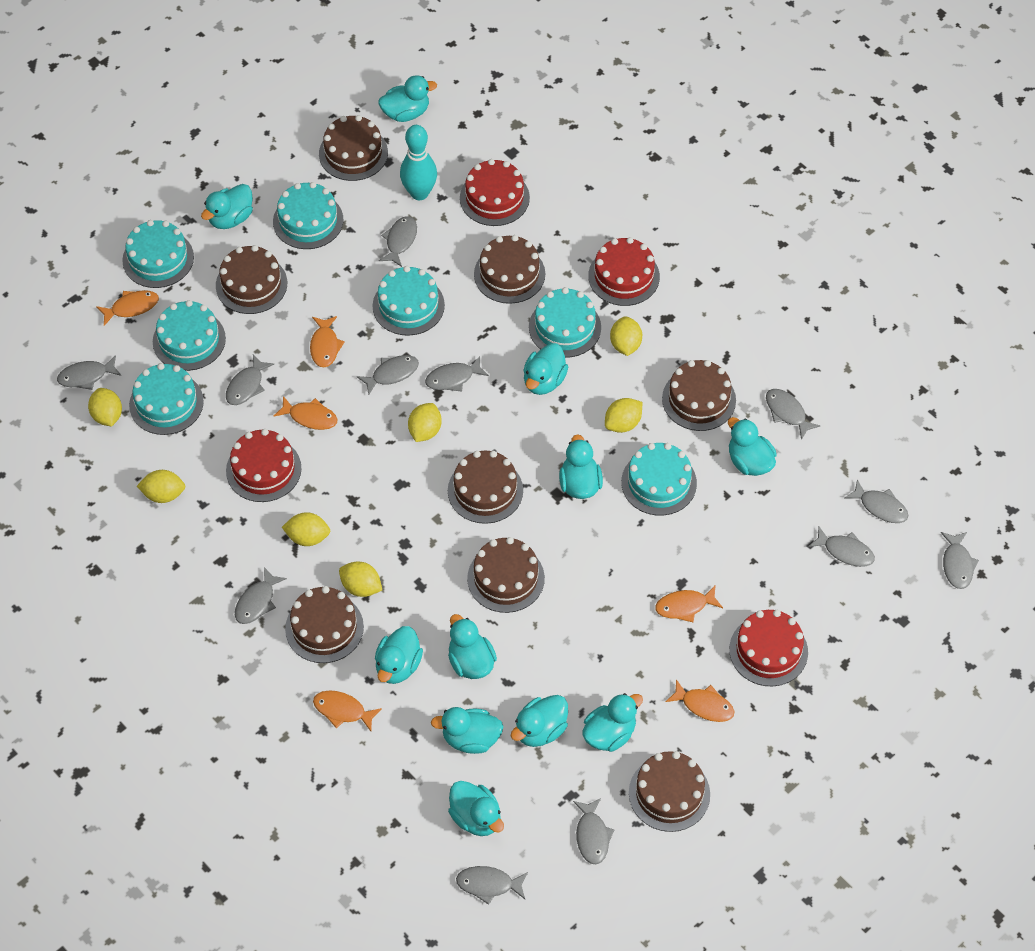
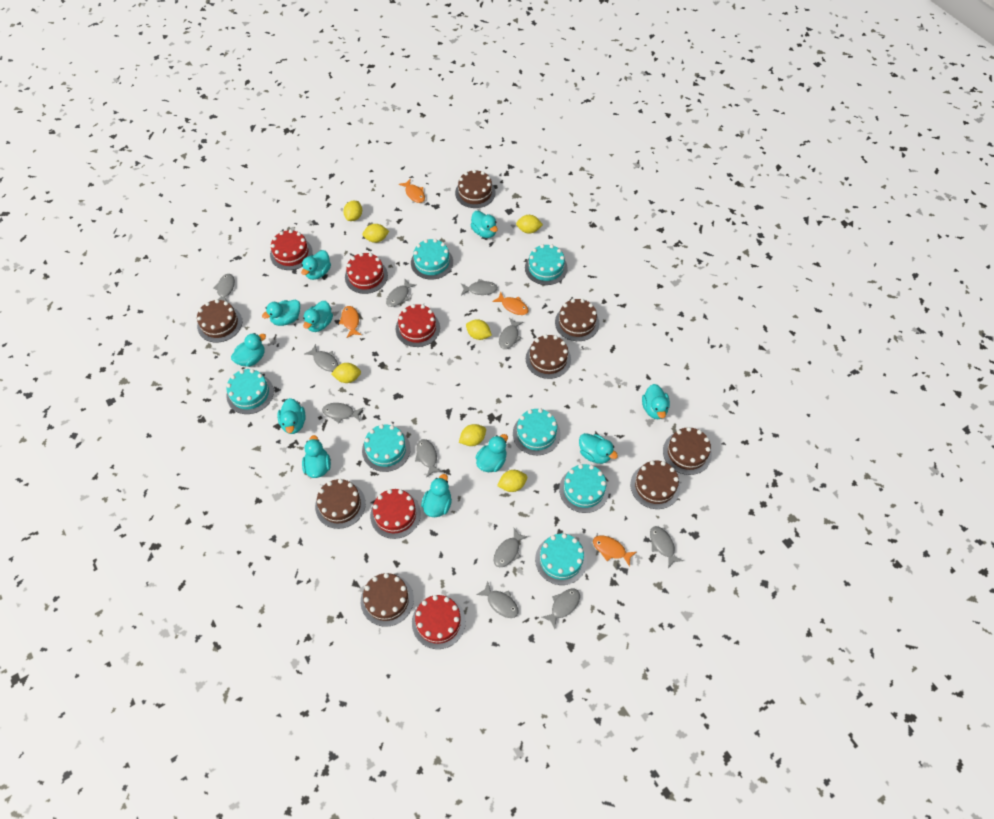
grey fish: 12 -> 11
orange fish: 6 -> 4
red cake: 4 -> 5
turquoise bowling pin: 1 -> 0

